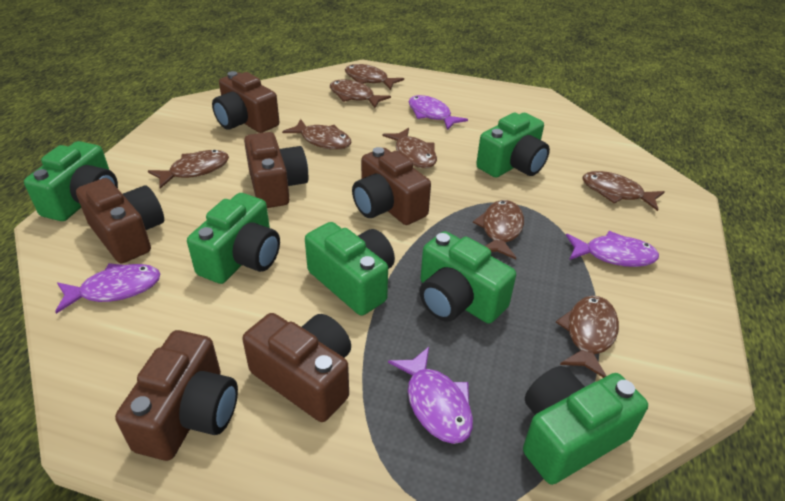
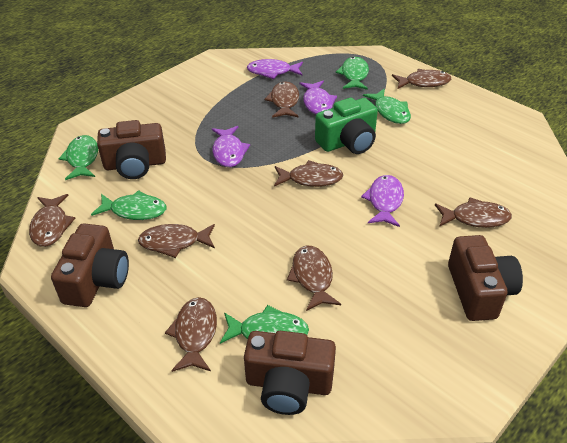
brown camera: 6 -> 4
green camera: 6 -> 1
green fish: 0 -> 5

